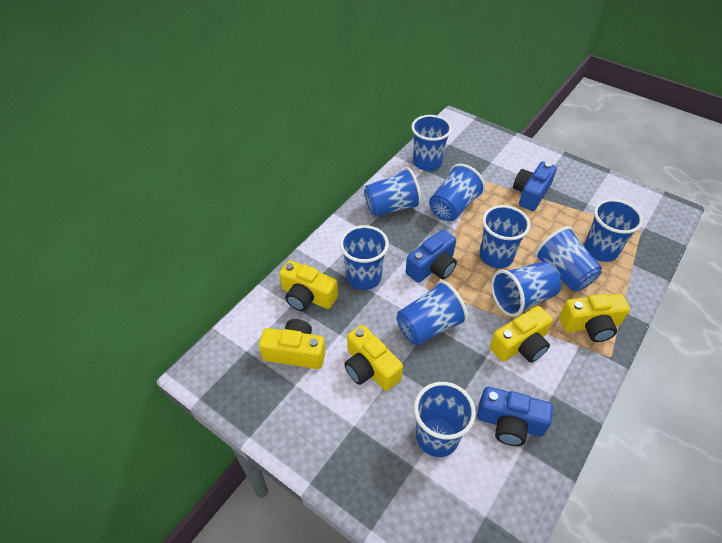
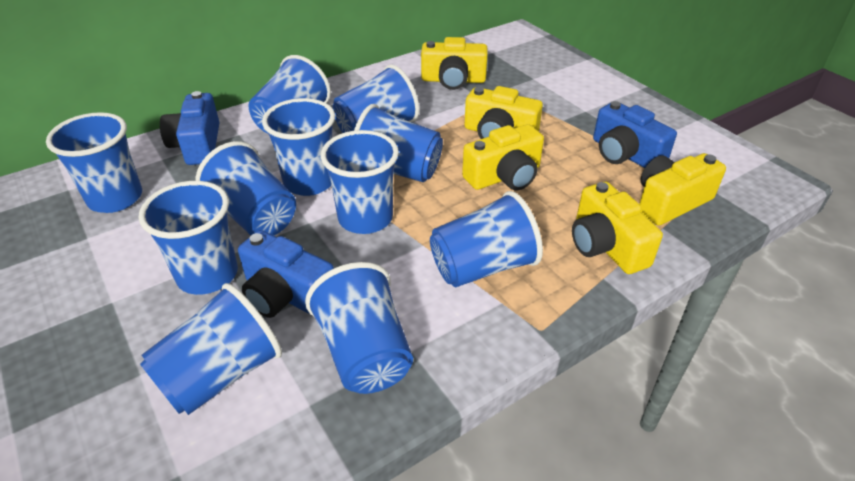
blue cup: 10 -> 11

